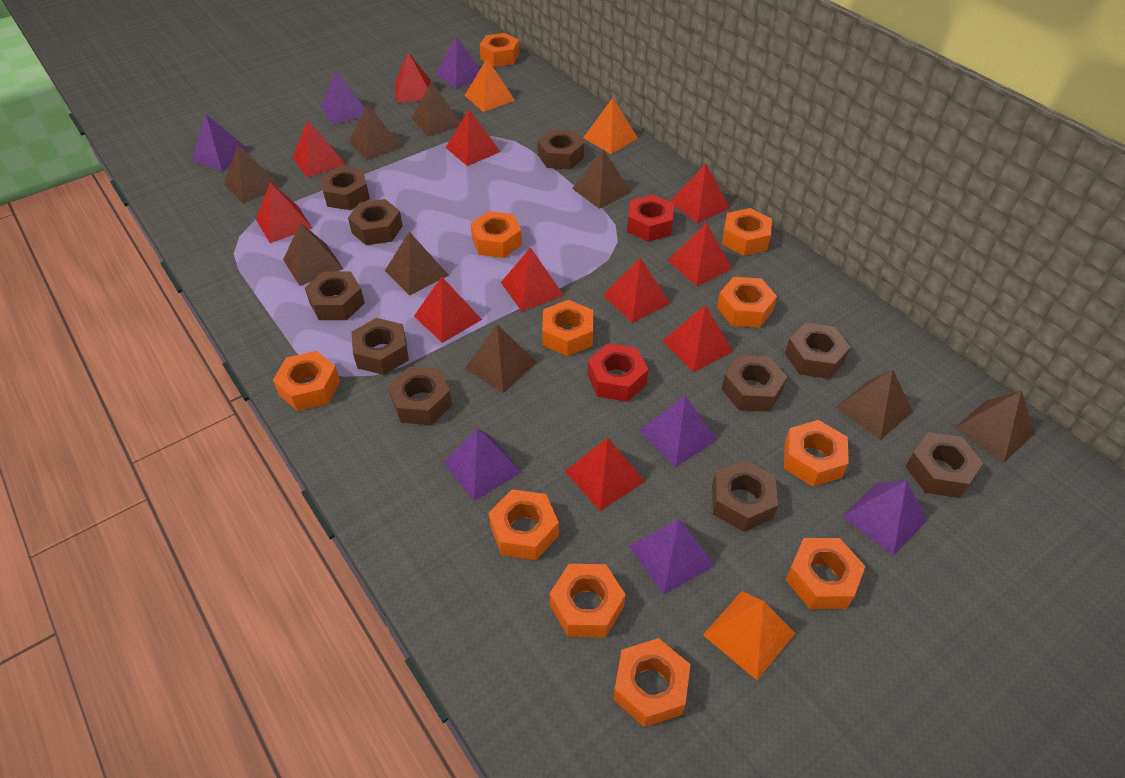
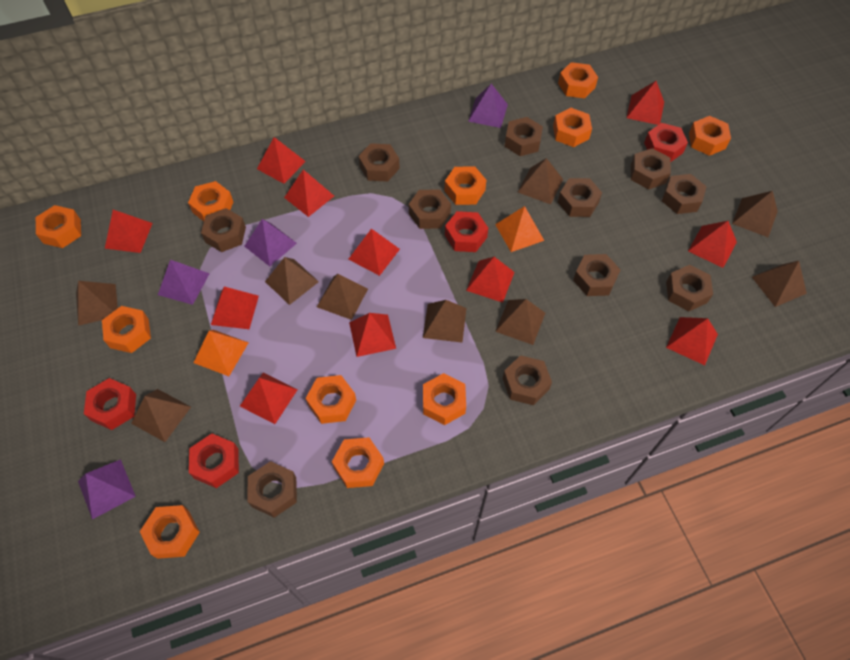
brown nut: 10 -> 11
orange pyramid: 3 -> 2
purple pyramid: 7 -> 4
red nut: 2 -> 4

